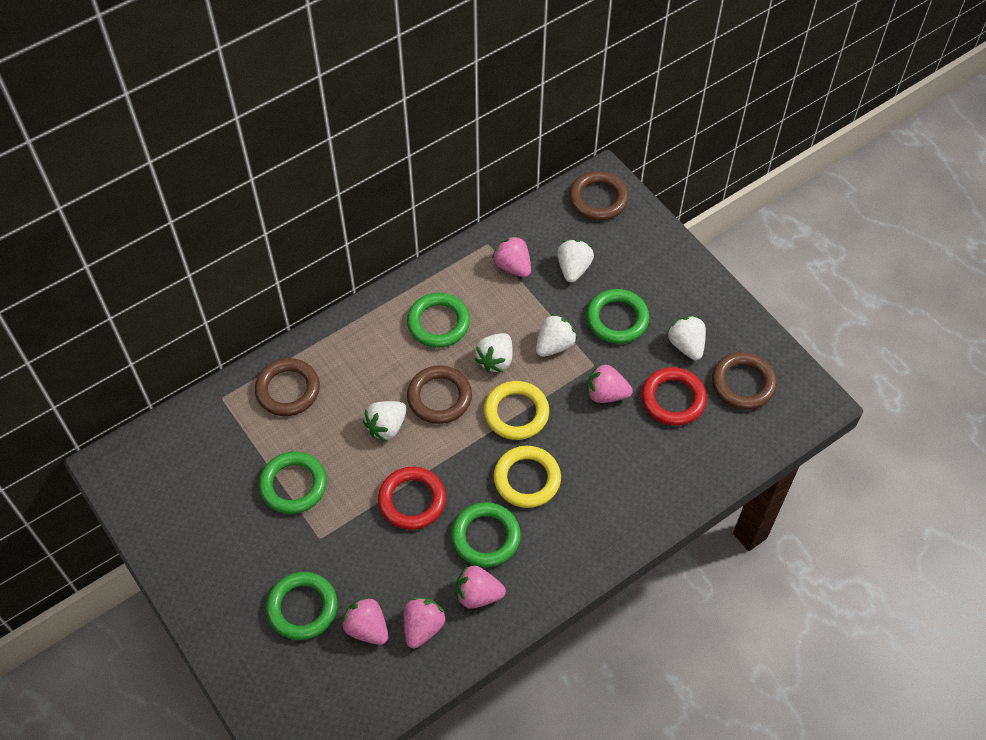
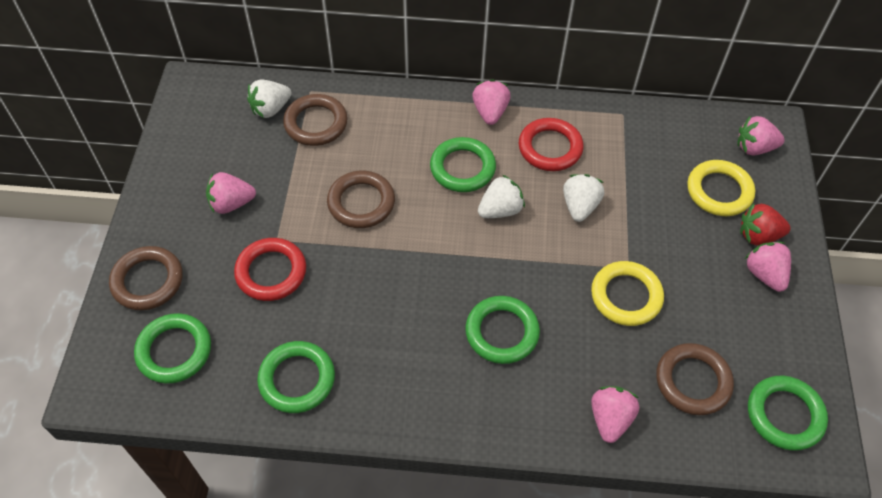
red strawberry: 0 -> 1
white strawberry: 5 -> 3

